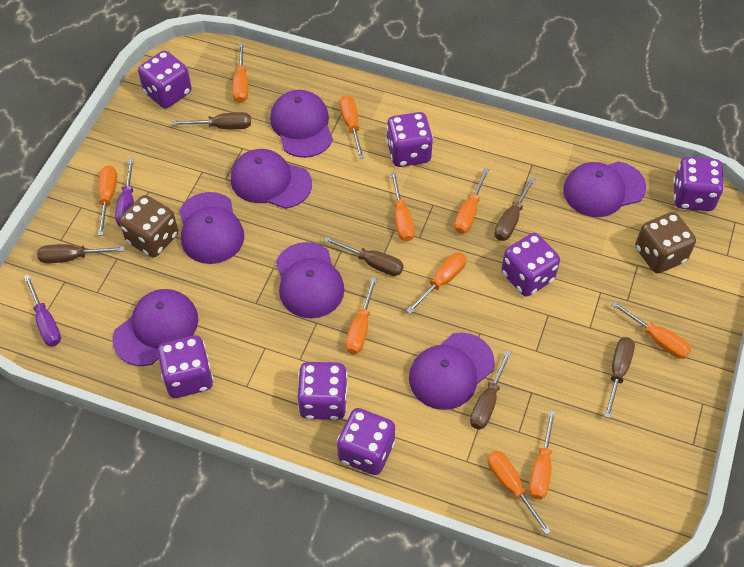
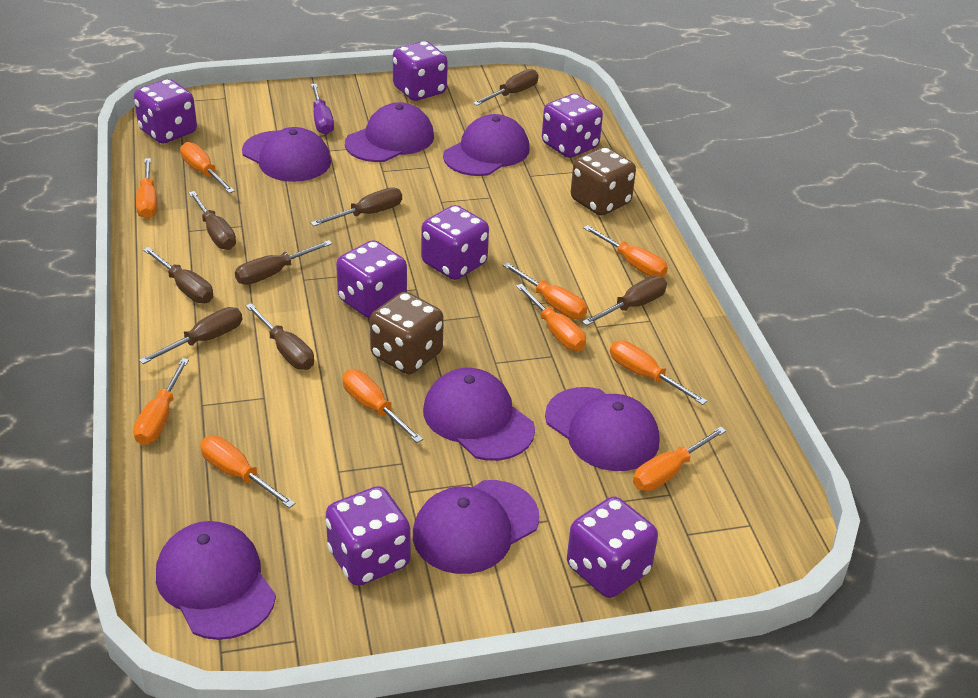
brown screwdriver: 6 -> 8
purple screwdriver: 2 -> 1

